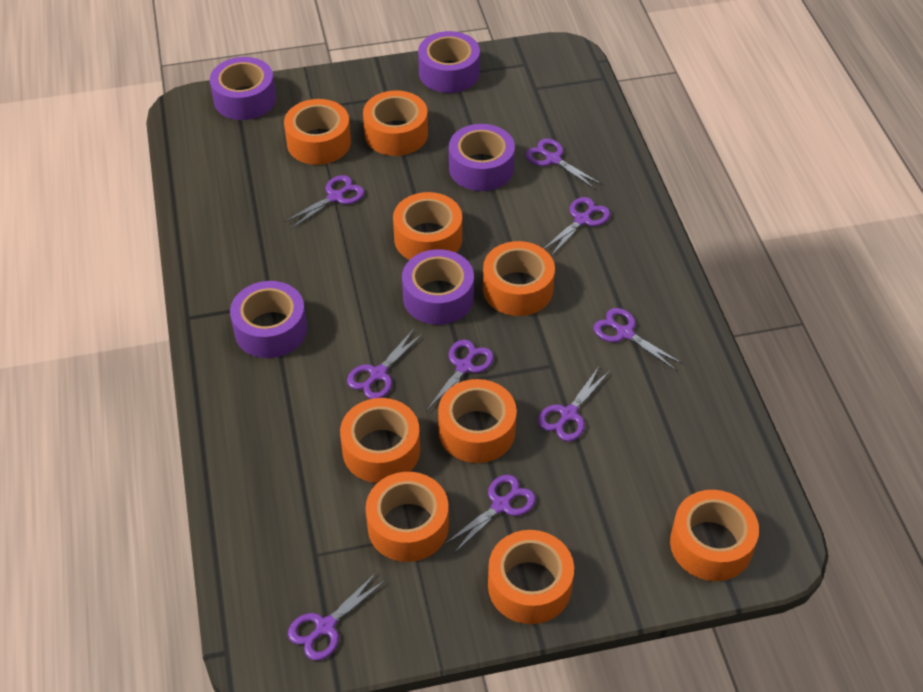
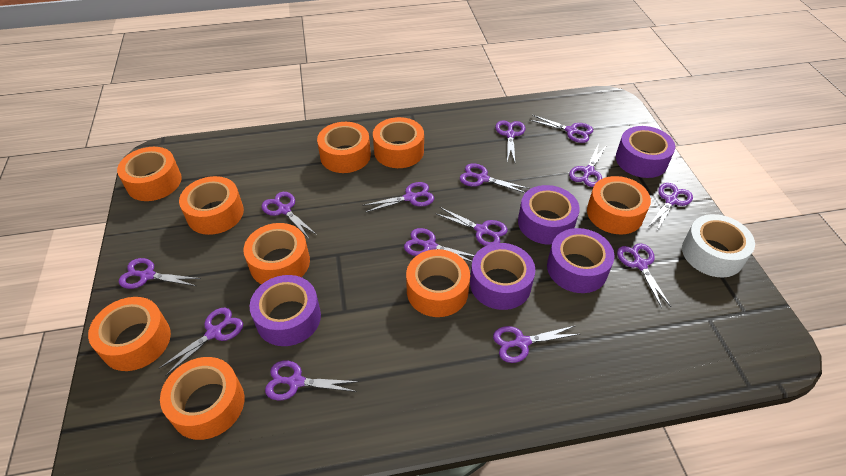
purple scissors: 9 -> 14
white tape: 0 -> 1

